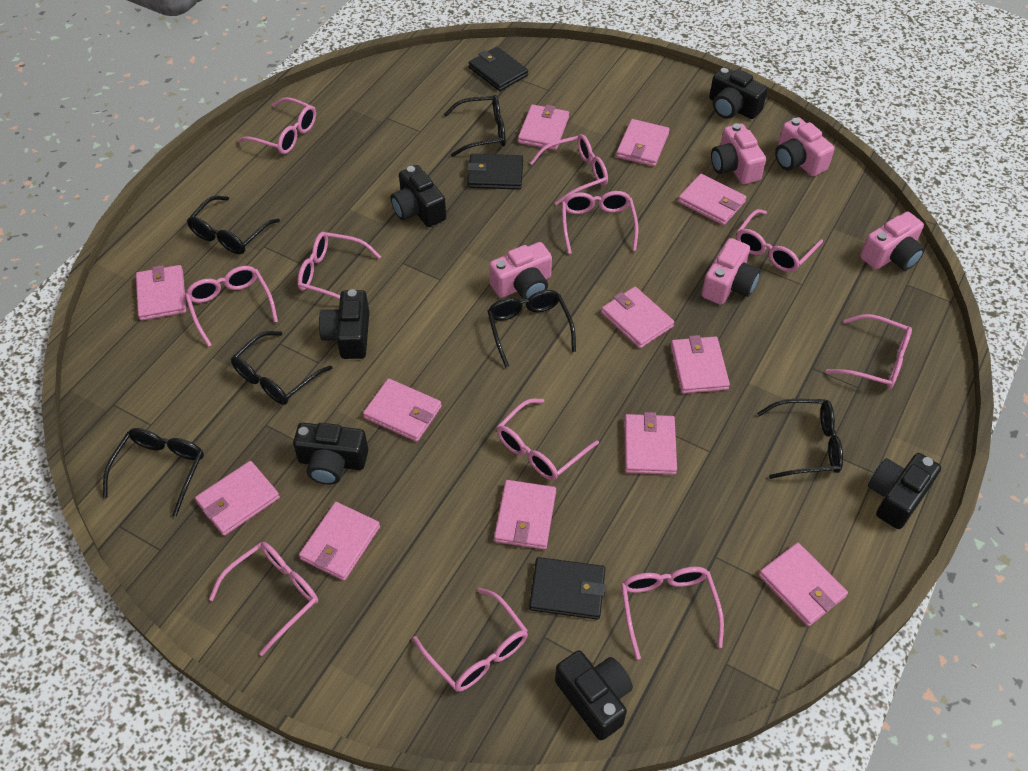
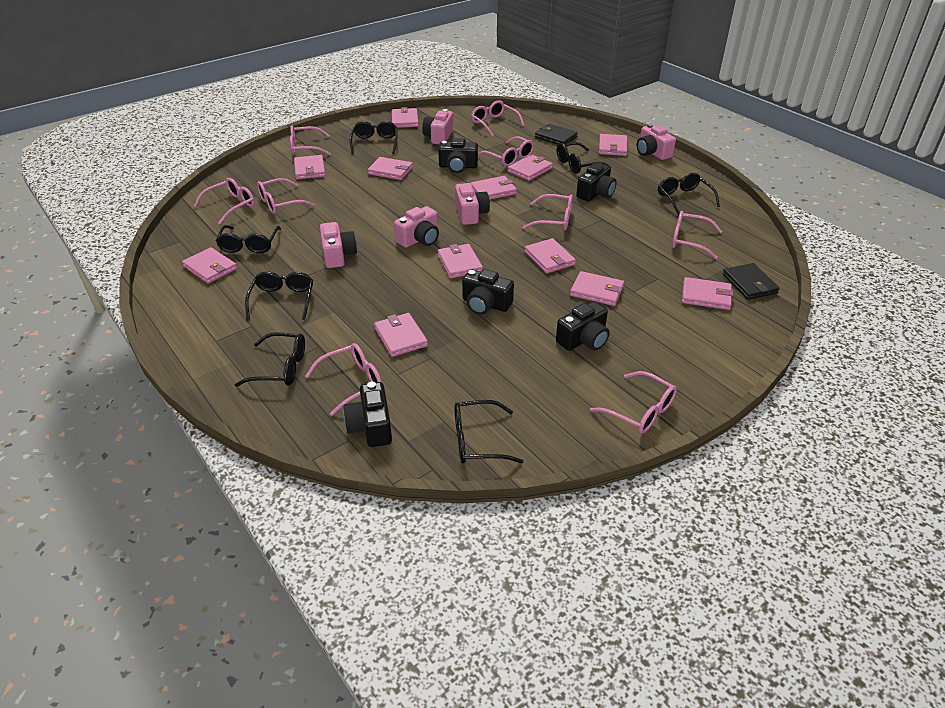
black camera: 6 -> 5
black glasses: 6 -> 7
black wallet: 3 -> 2
pink glasses: 11 -> 9

